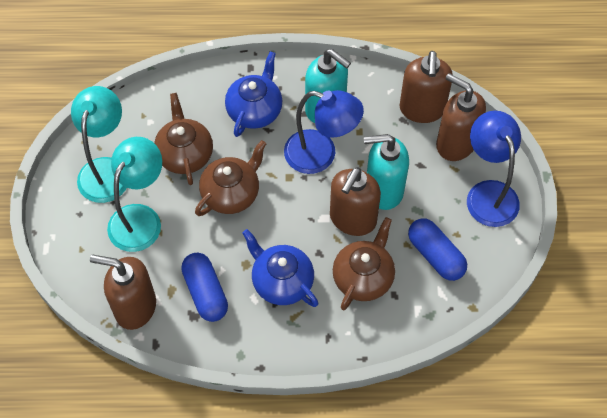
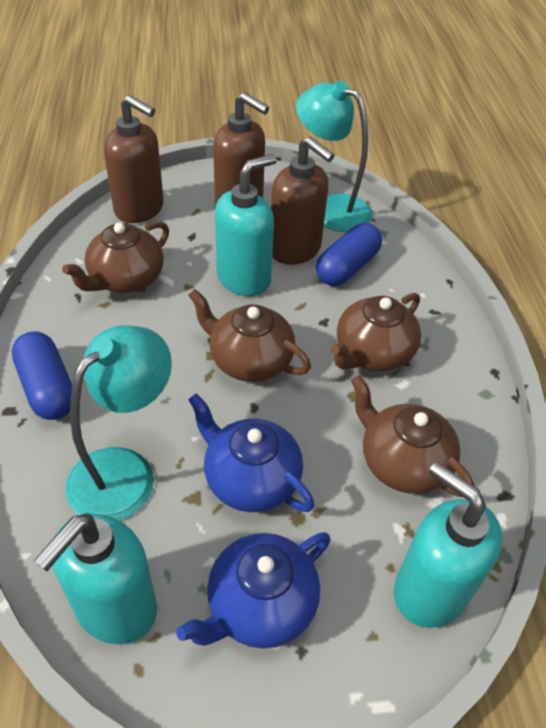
blue lamp: 2 -> 0
brown soap dispenser: 4 -> 3
brown teapot: 3 -> 4
turquoise soap dispenser: 2 -> 3

